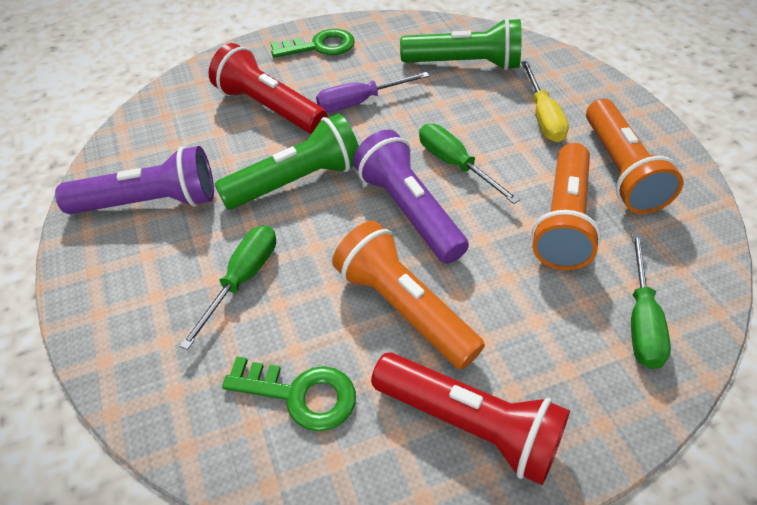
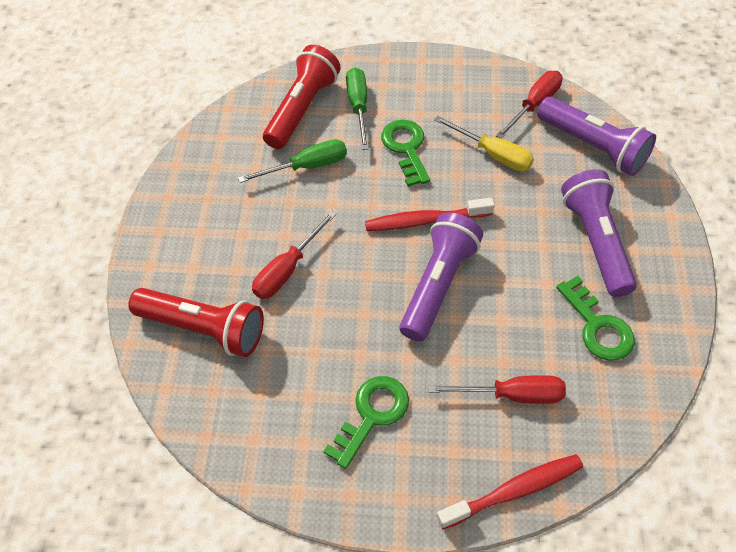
green flashlight: 2 -> 0
green key: 2 -> 3
green screwdriver: 3 -> 2
orange flashlight: 3 -> 0
purple flashlight: 2 -> 3
purple screwdriver: 1 -> 0
red screwdriver: 0 -> 3
red toothbrush: 0 -> 2

